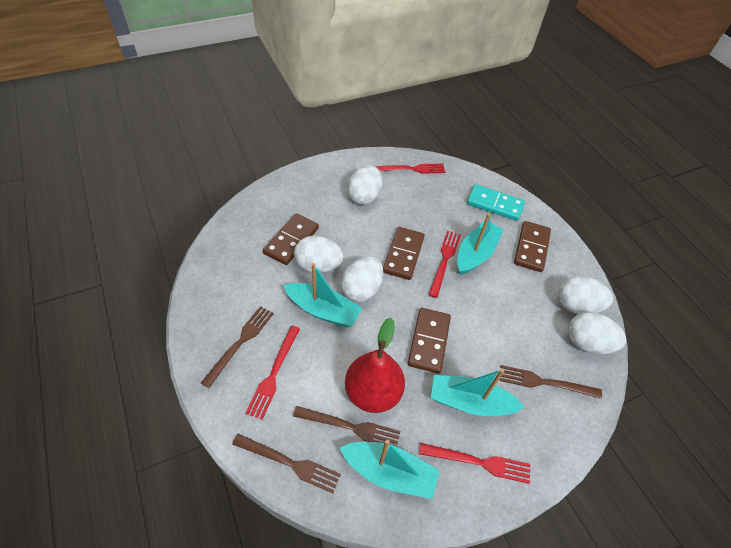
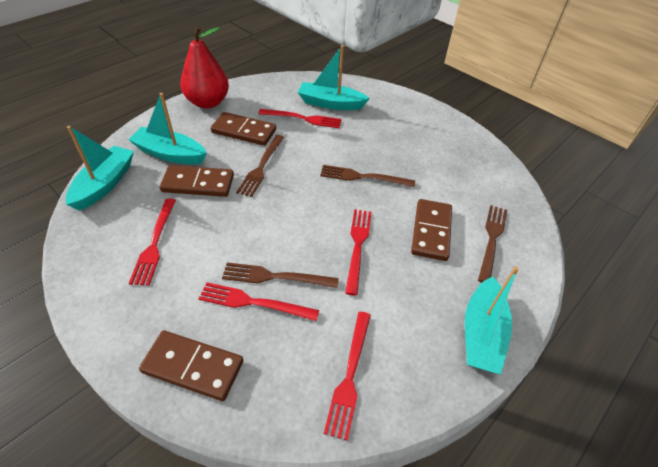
red fork: 4 -> 5
turquoise domino: 1 -> 0
white egg: 5 -> 0

